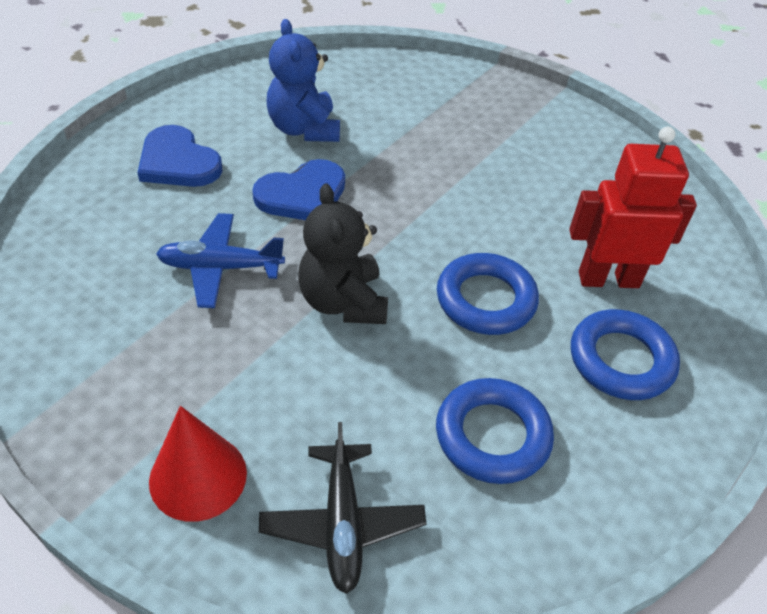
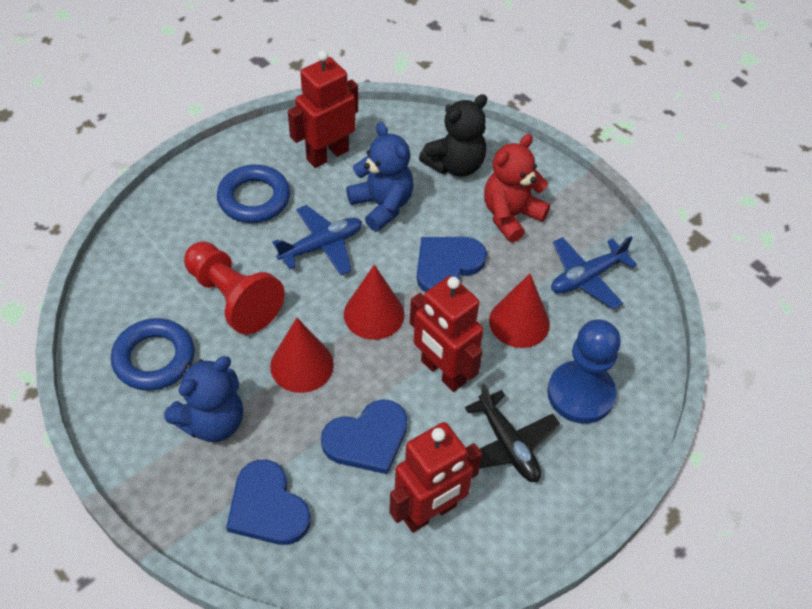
blue heart: 2 -> 3
blue pawn: 0 -> 1
blue plane: 1 -> 2
blue ring: 3 -> 2
blue teddy bear: 1 -> 2
red cone: 1 -> 3
red pawn: 0 -> 1
red robot: 1 -> 3
red teddy bear: 0 -> 1

